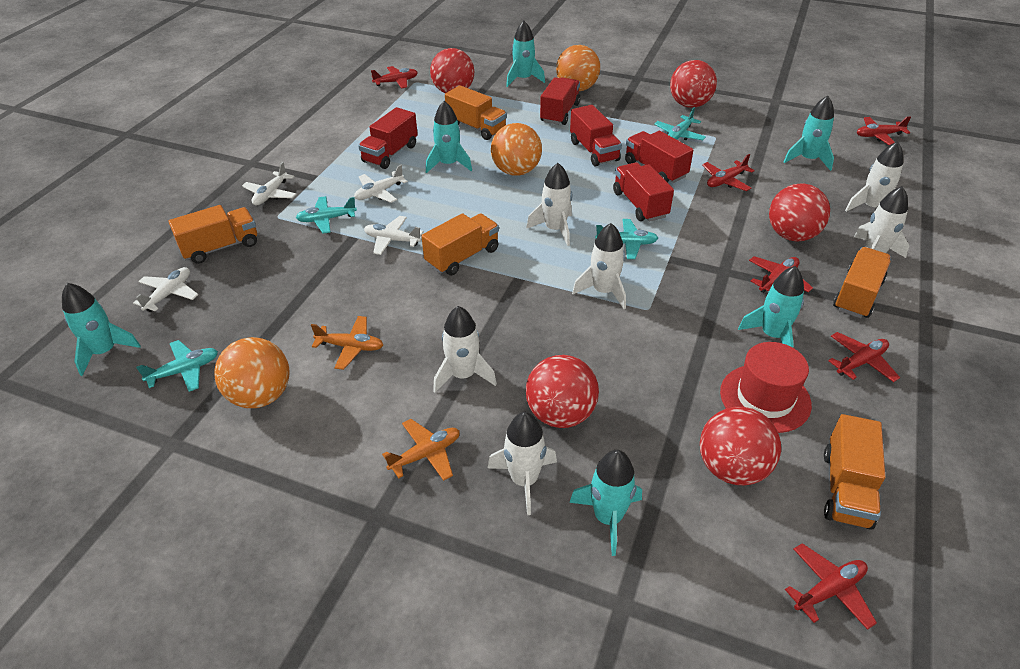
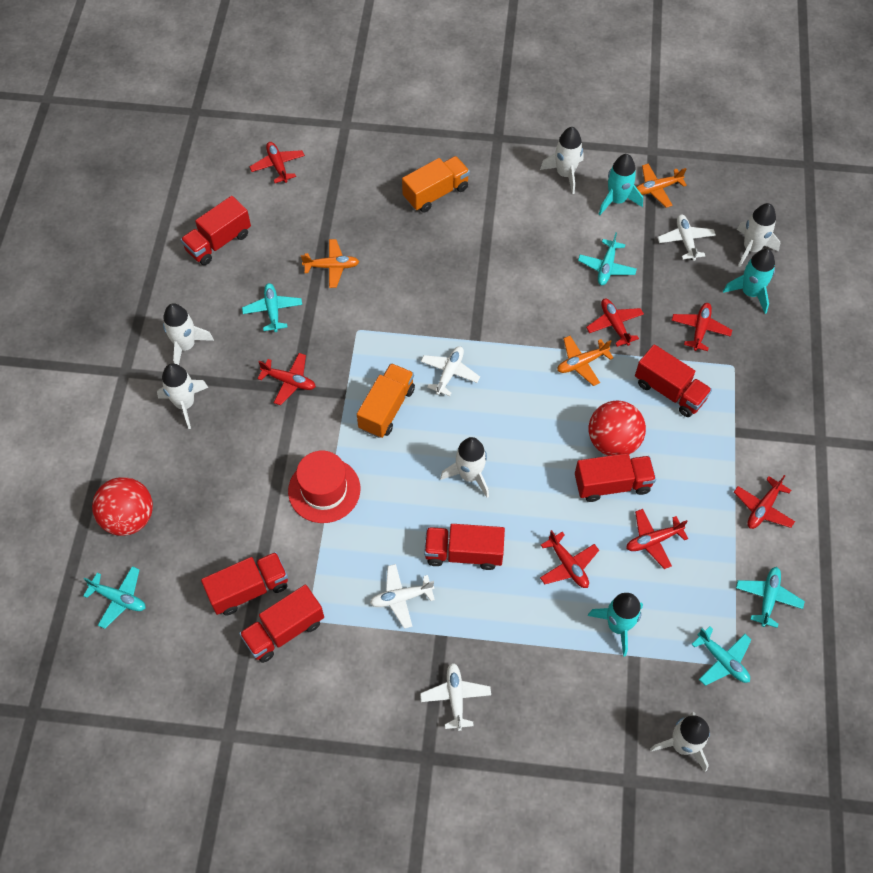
orange ball: 3 -> 0
orange plane: 2 -> 3
orange truck: 5 -> 2
red ball: 5 -> 2
red plane: 6 -> 7
red truck: 5 -> 6
turquoise plane: 4 -> 5
turquoise rocket: 6 -> 3

